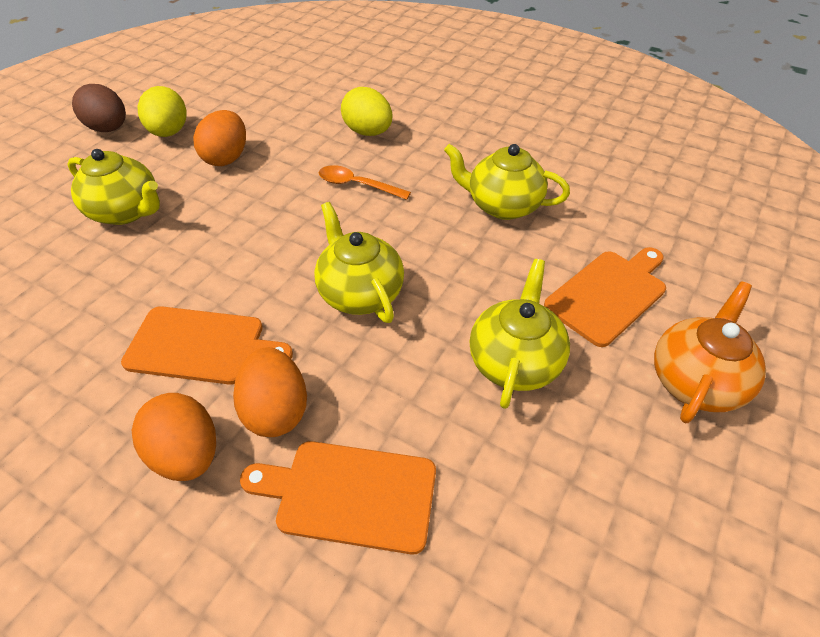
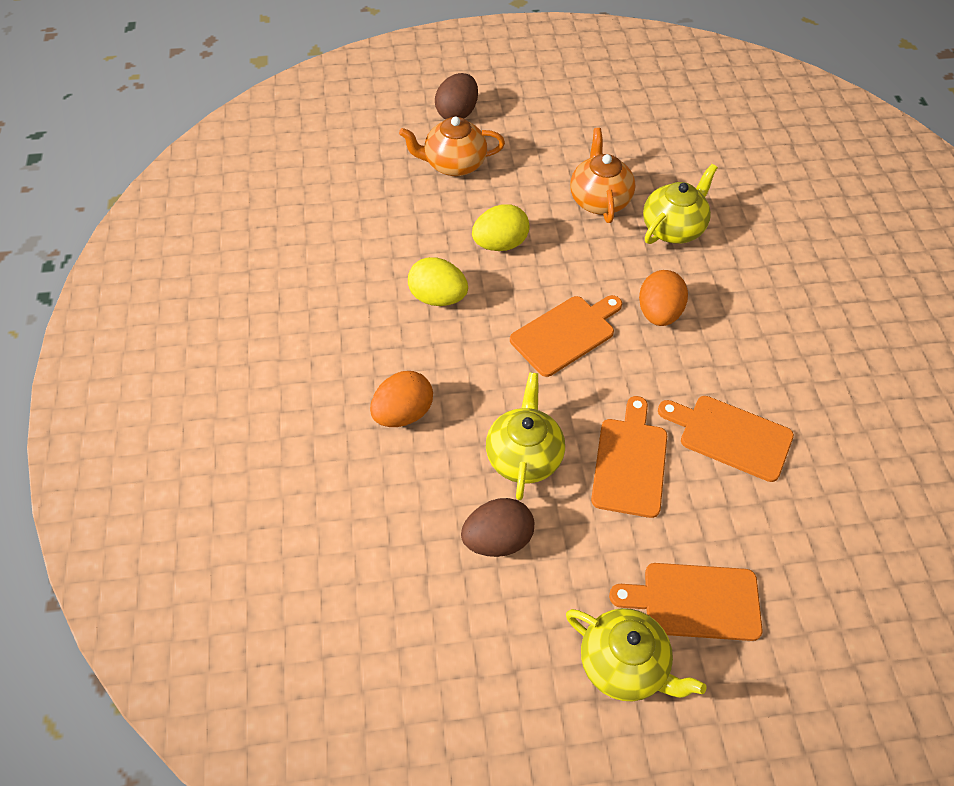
brown egg: 1 -> 2
orange cutting board: 3 -> 4
orange egg: 3 -> 2
orange spoon: 1 -> 0
orange teapot: 1 -> 2
yellow teapot: 4 -> 3

